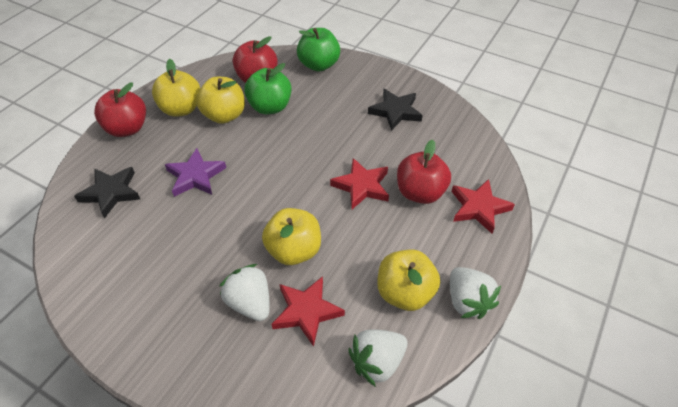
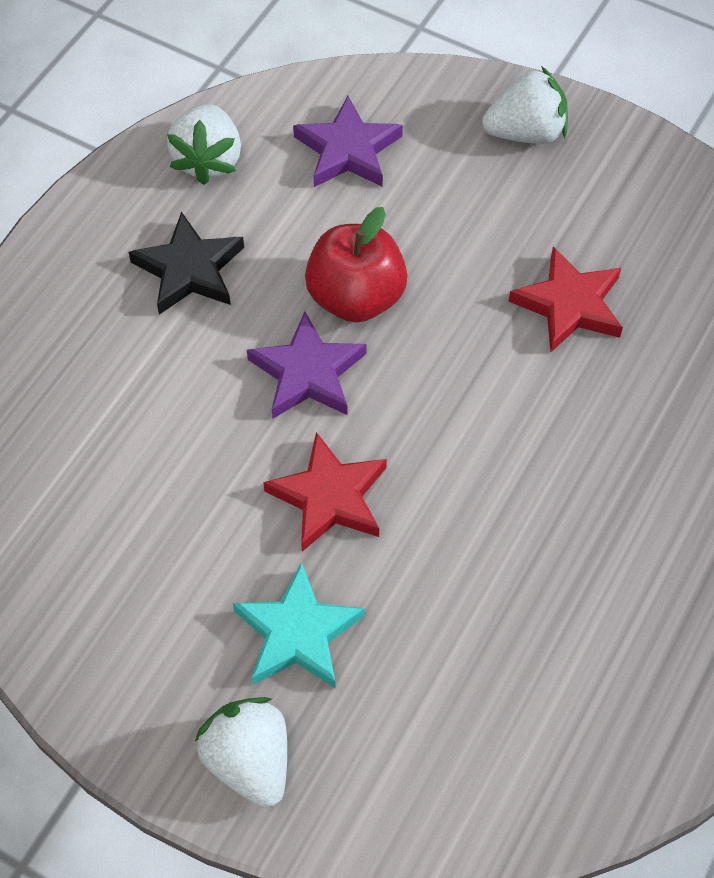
black star: 2 -> 1
green apple: 2 -> 0
purple star: 1 -> 2
red apple: 3 -> 1
red star: 3 -> 2
turquoise star: 0 -> 1
yellow apple: 4 -> 0

